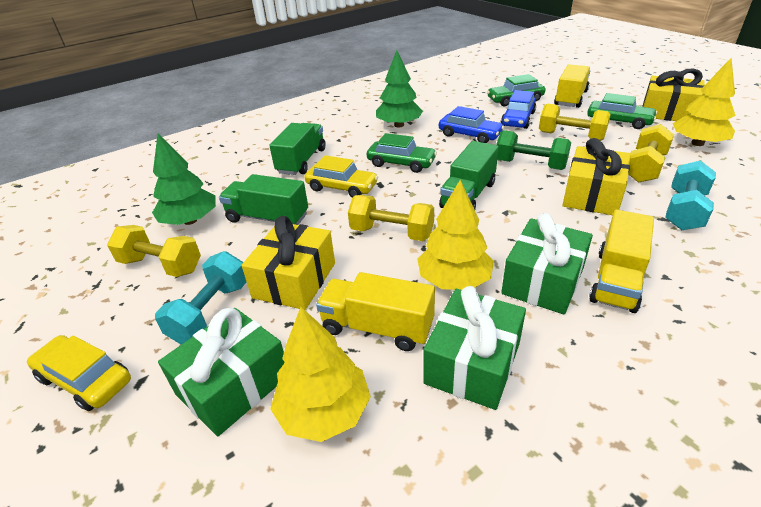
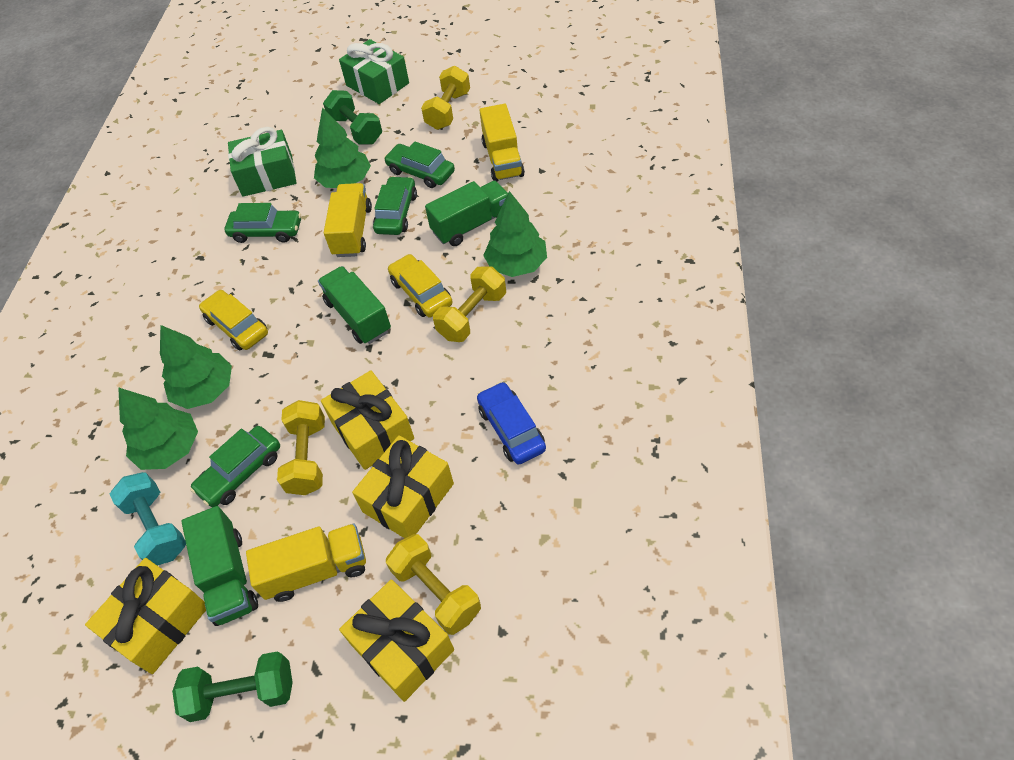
blue car: 2 -> 1
green car: 3 -> 4
green dumbbell: 1 -> 2
green gift: 3 -> 2
green tree: 2 -> 4
turquoise dumbbell: 2 -> 1
yellow gift: 3 -> 4
yellow tree: 3 -> 0

